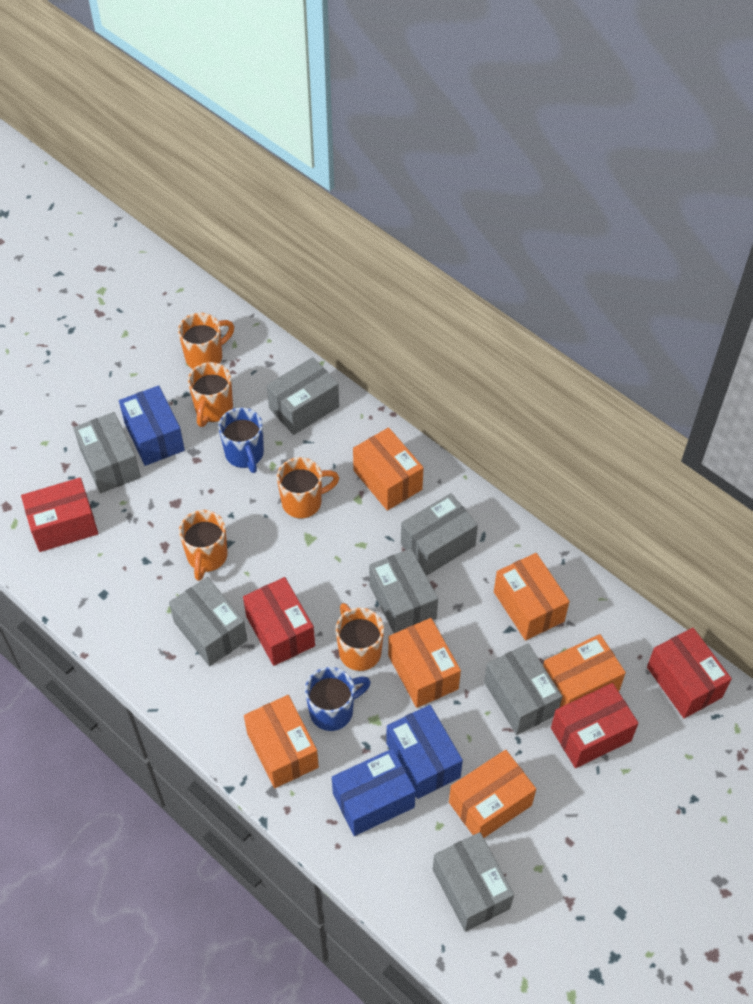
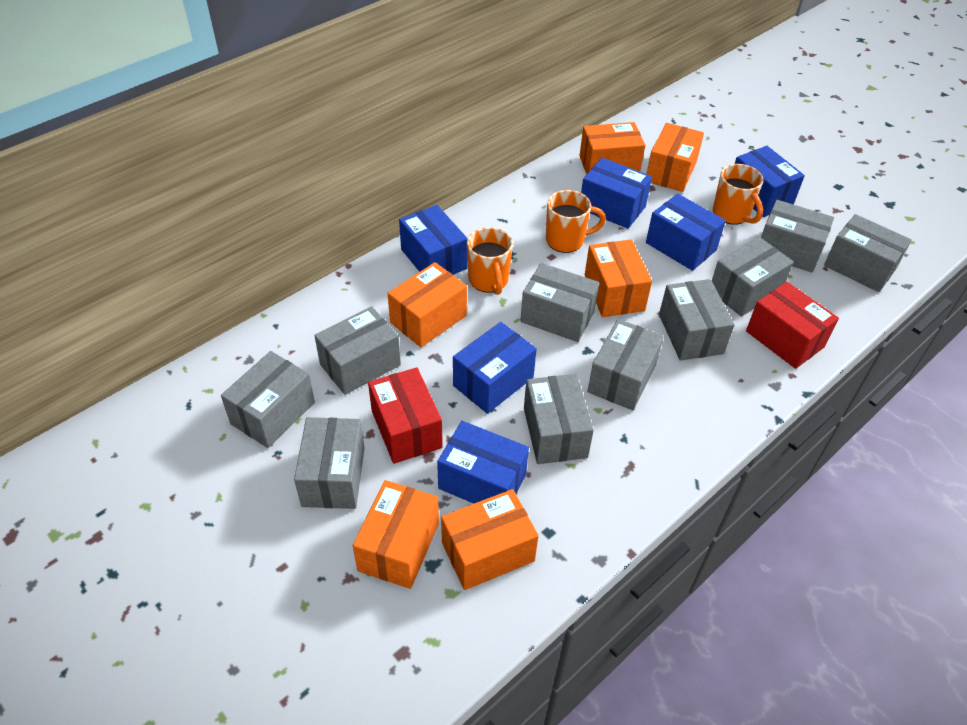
blue box: 3 -> 6
blue mug: 2 -> 0
grey box: 7 -> 10
orange mug: 5 -> 3
red box: 4 -> 2

